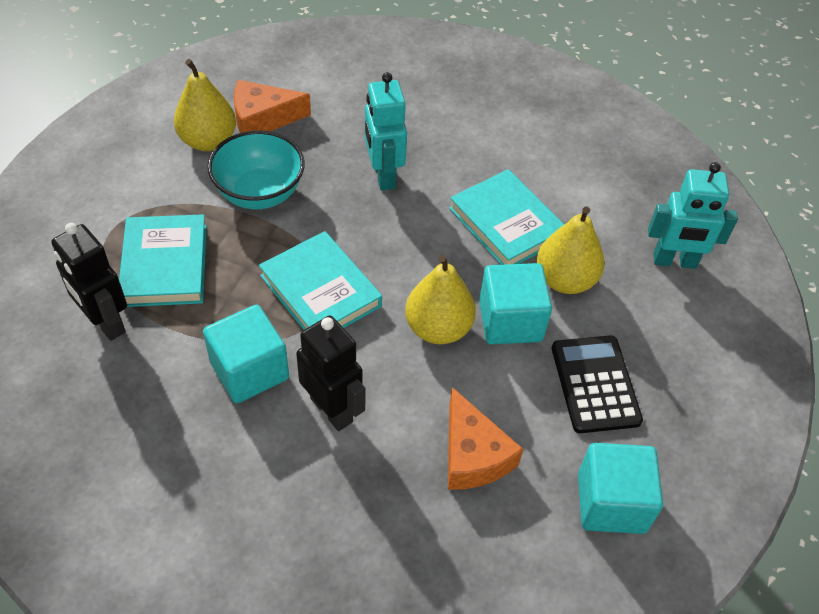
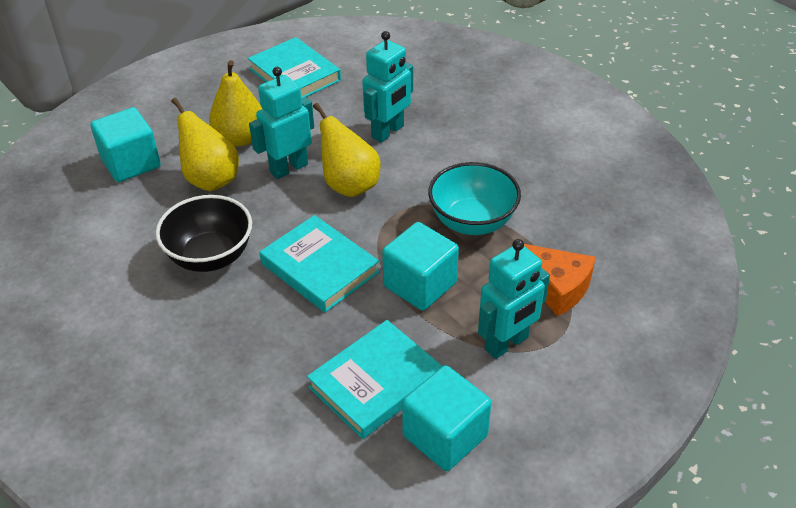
black bowl: 0 -> 1
black calculator: 1 -> 0
black robot: 2 -> 0
orange cheese: 2 -> 1
turquoise robot: 2 -> 3

